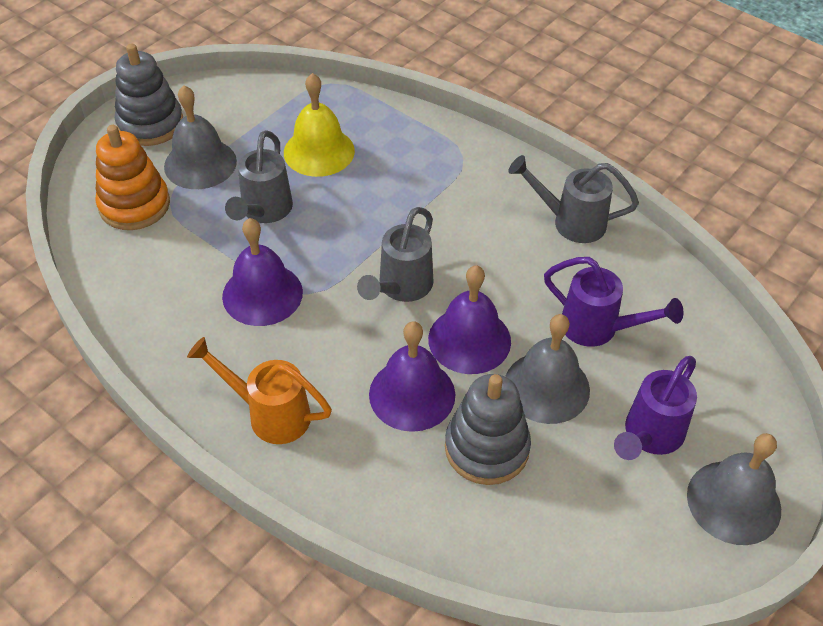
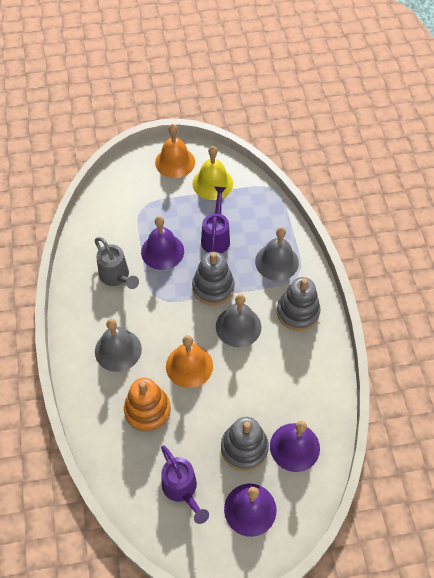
grey stacking toy: 2 -> 3
grey watering can: 3 -> 1
orange bell: 0 -> 2
orange watering can: 1 -> 0

